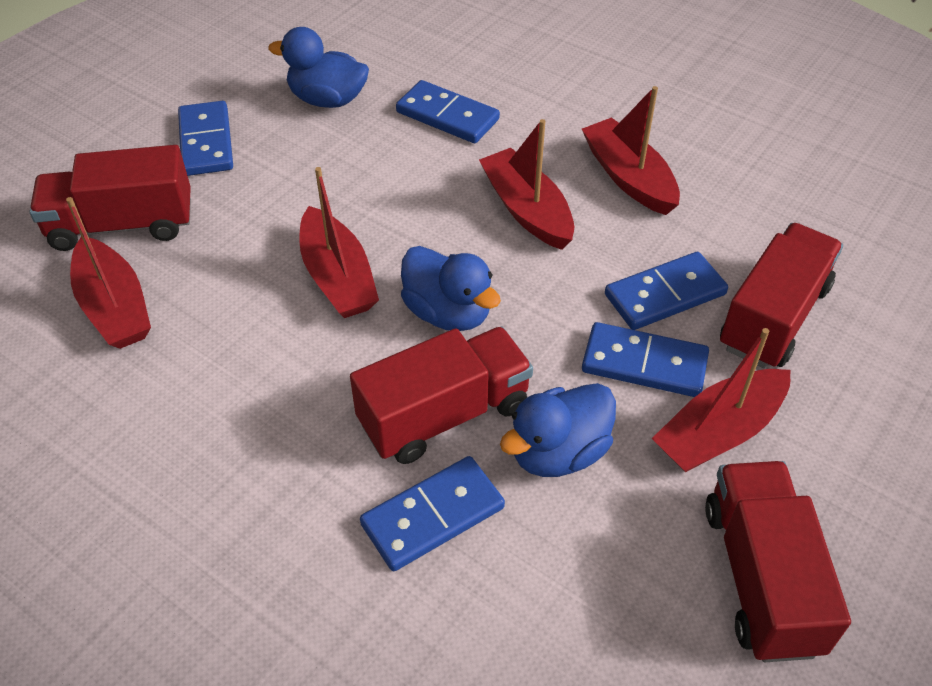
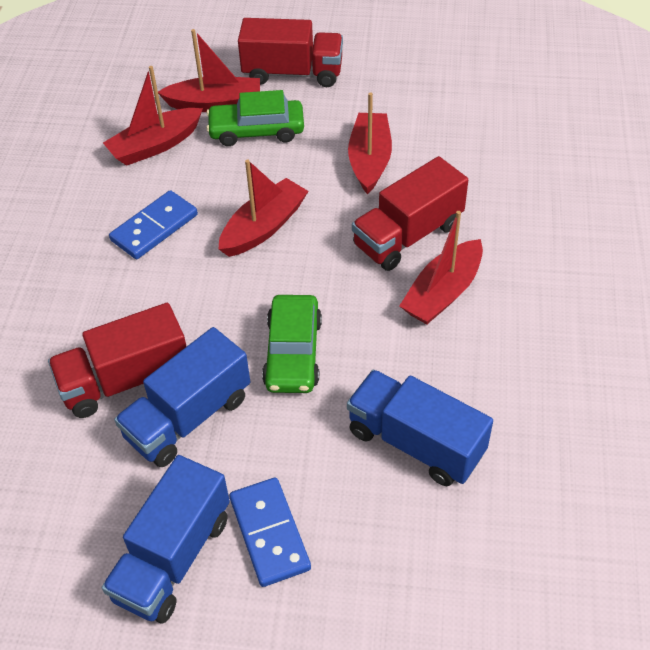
blue domino: 5 -> 2
blue duck: 3 -> 0
blue truck: 0 -> 3
green car: 0 -> 2
red truck: 4 -> 3

